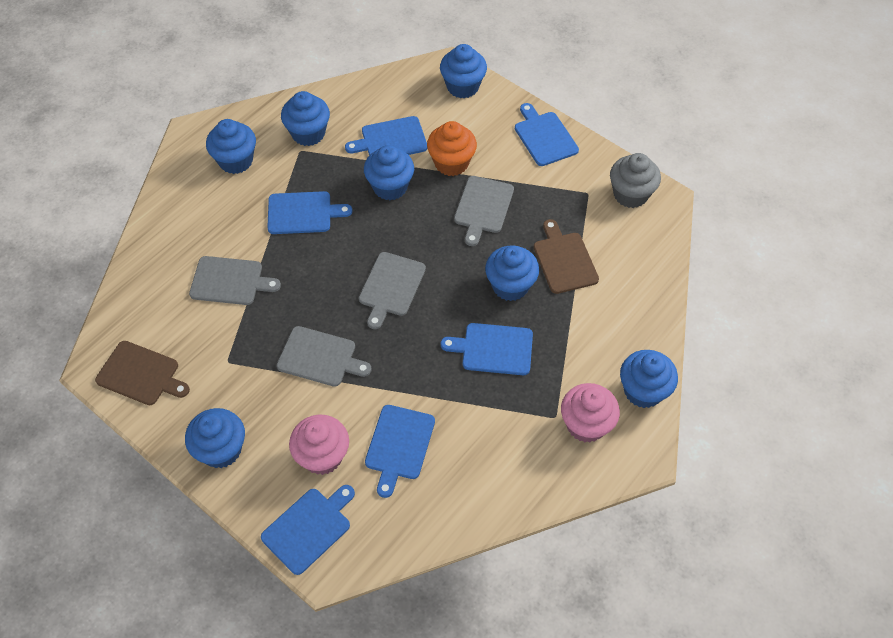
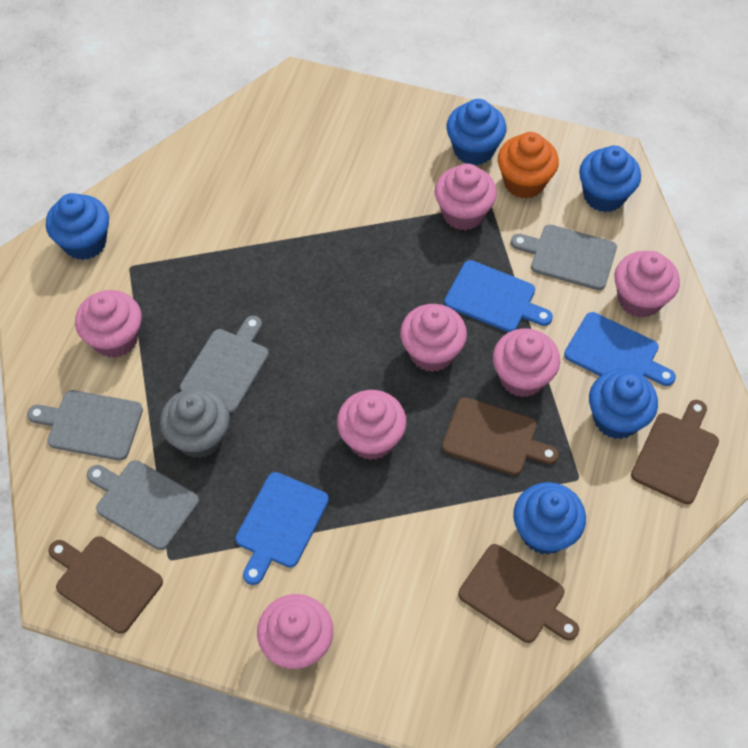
blue cupcake: 7 -> 5
blue cutting board: 6 -> 3
brown cutting board: 2 -> 4
pink cupcake: 2 -> 7

